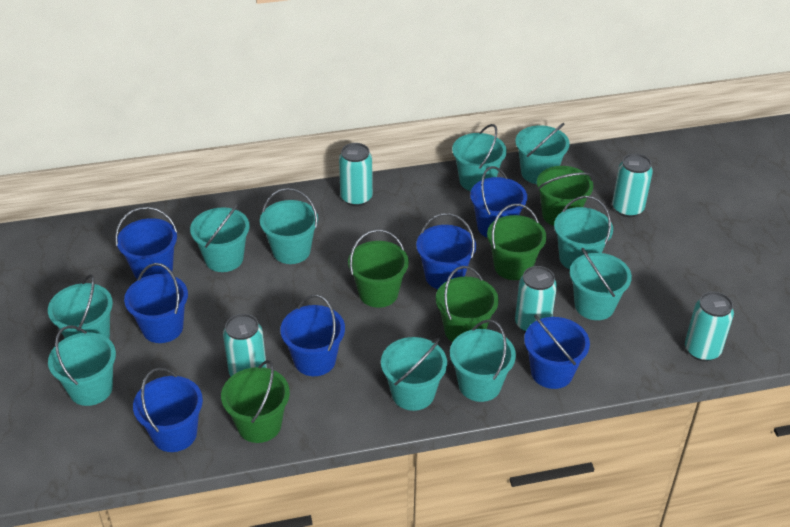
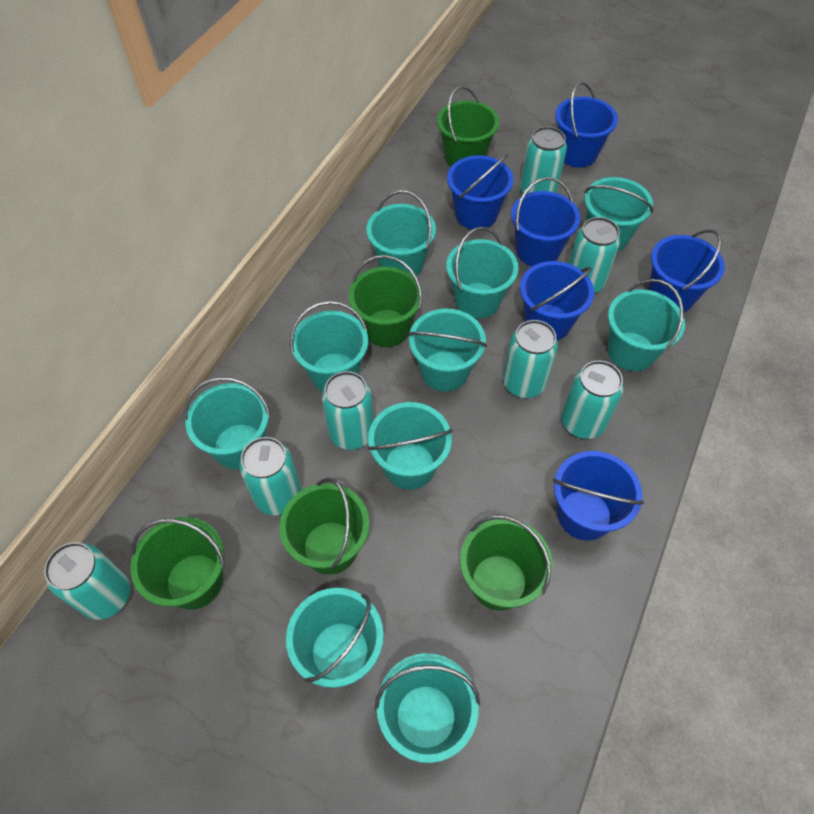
blue bucket: 7 -> 6
turquoise can: 5 -> 7

